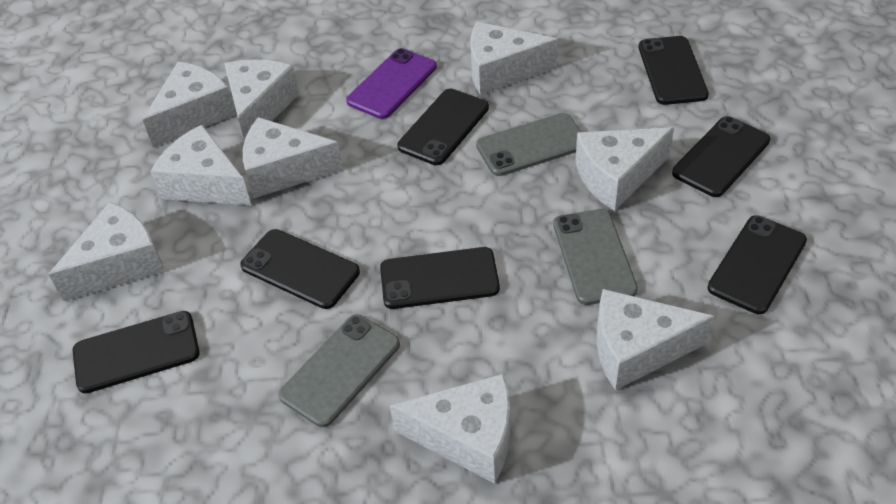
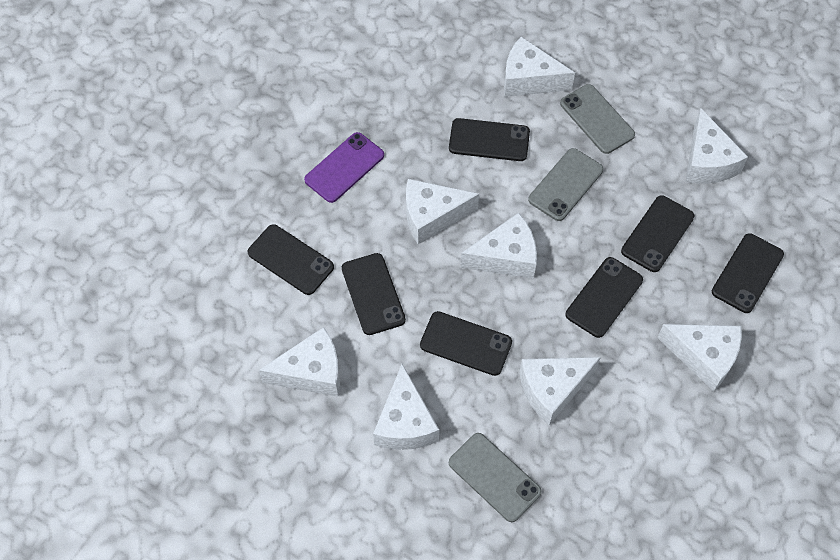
white cheese: 9 -> 8

